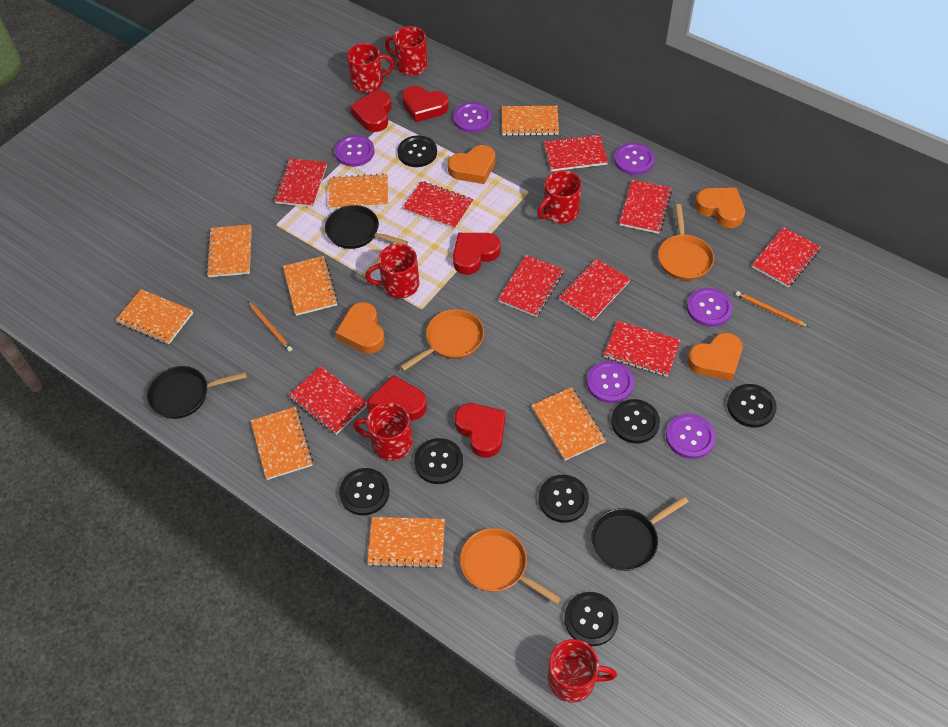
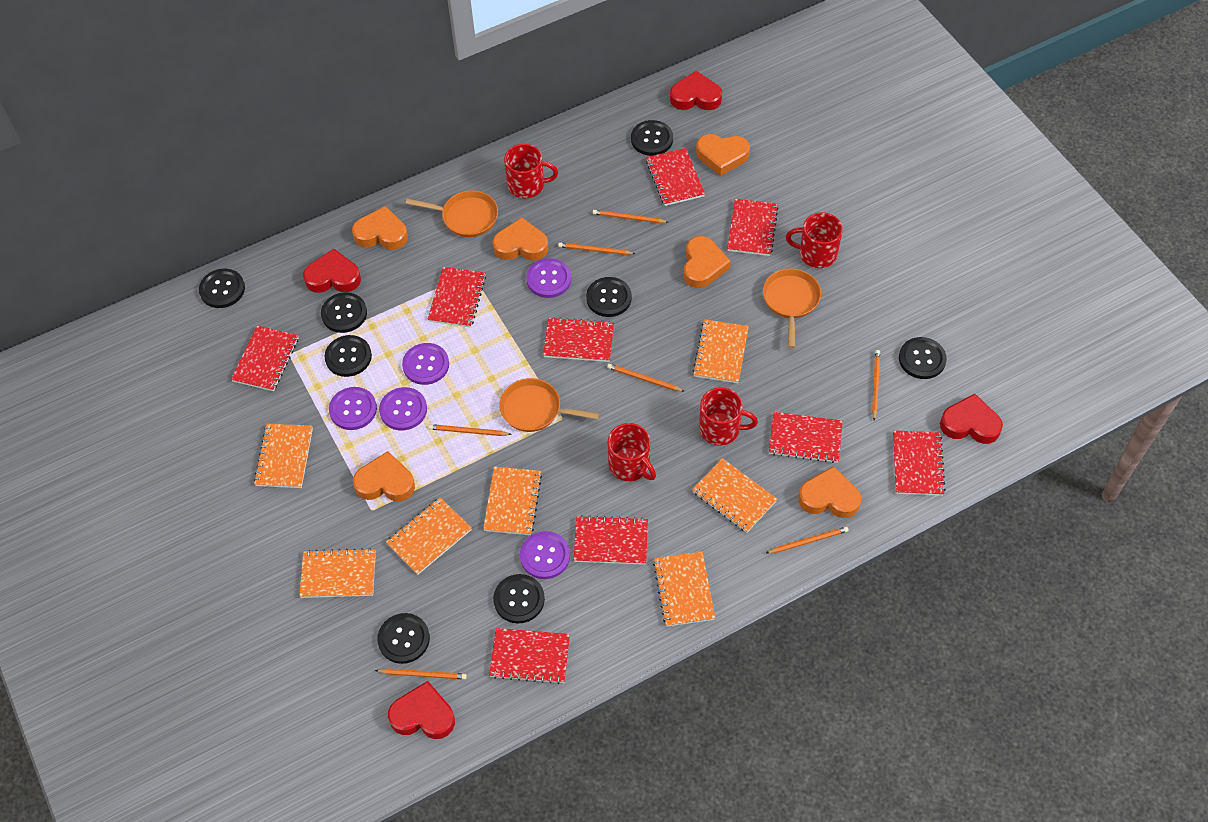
black button: 7 -> 8
black pan: 3 -> 0
orange heart: 4 -> 6
orange notebook: 8 -> 7
orange pencil: 2 -> 7
purple button: 6 -> 5
red heart: 5 -> 4
red mug: 6 -> 4

